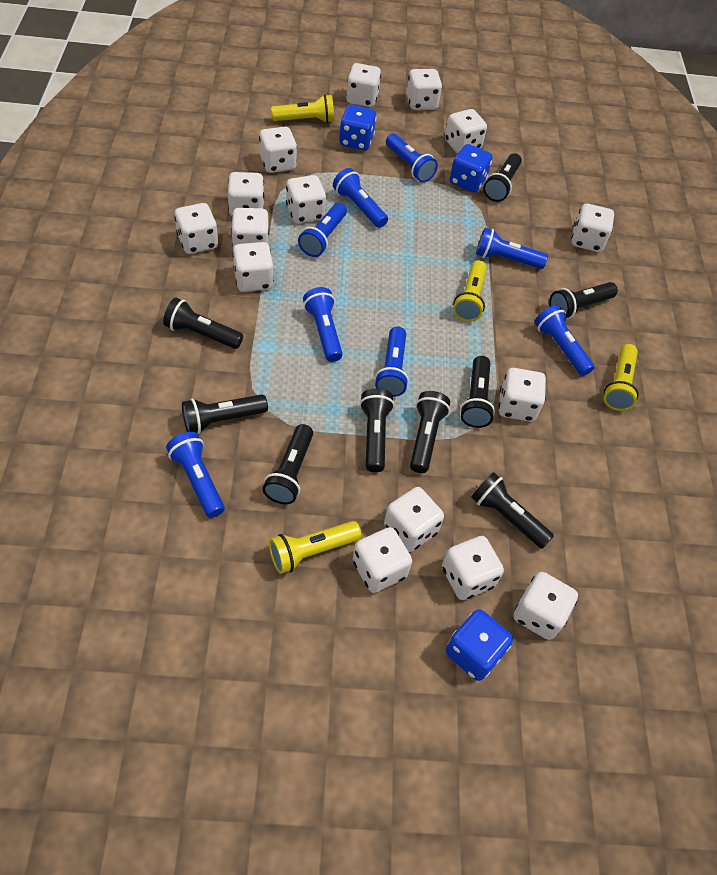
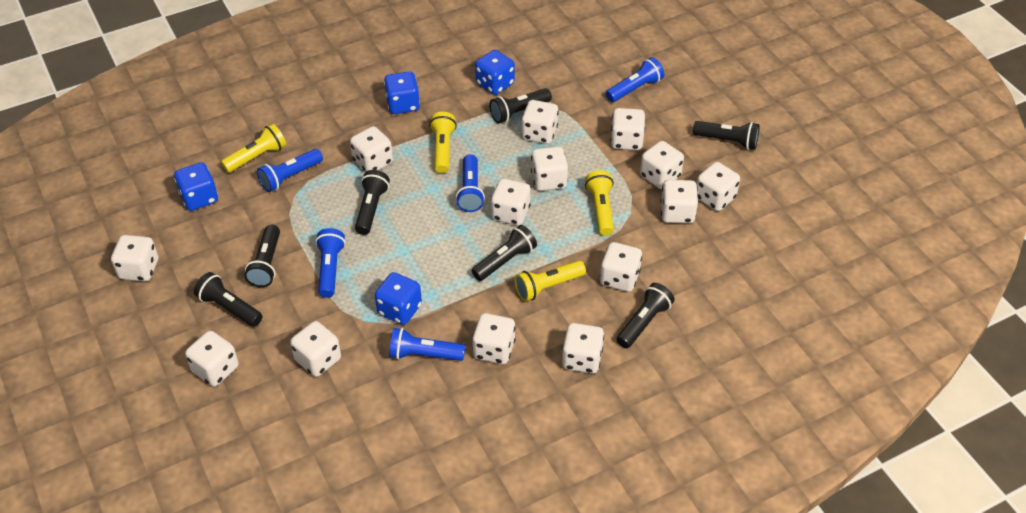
black flashlight: 9 -> 7
blue dice: 3 -> 4
blue flashlight: 8 -> 5
white dice: 15 -> 14

